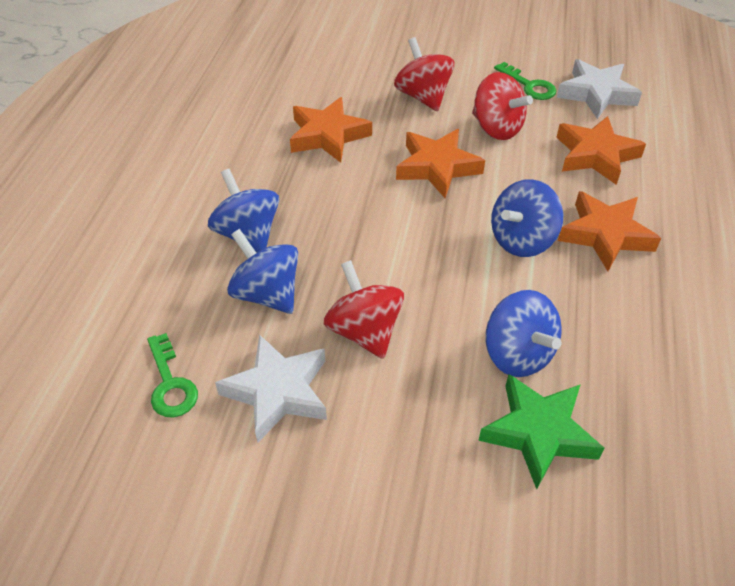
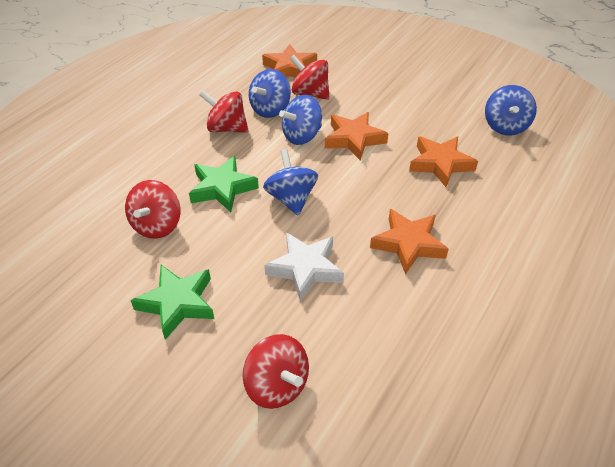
green key: 2 -> 0
green star: 1 -> 2
red spinning top: 3 -> 4
white star: 2 -> 1

